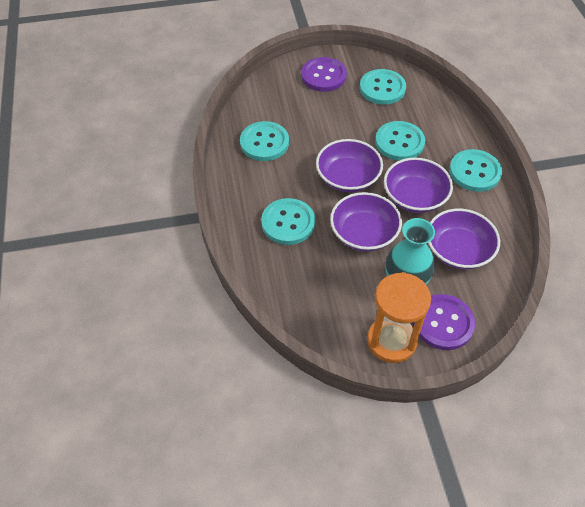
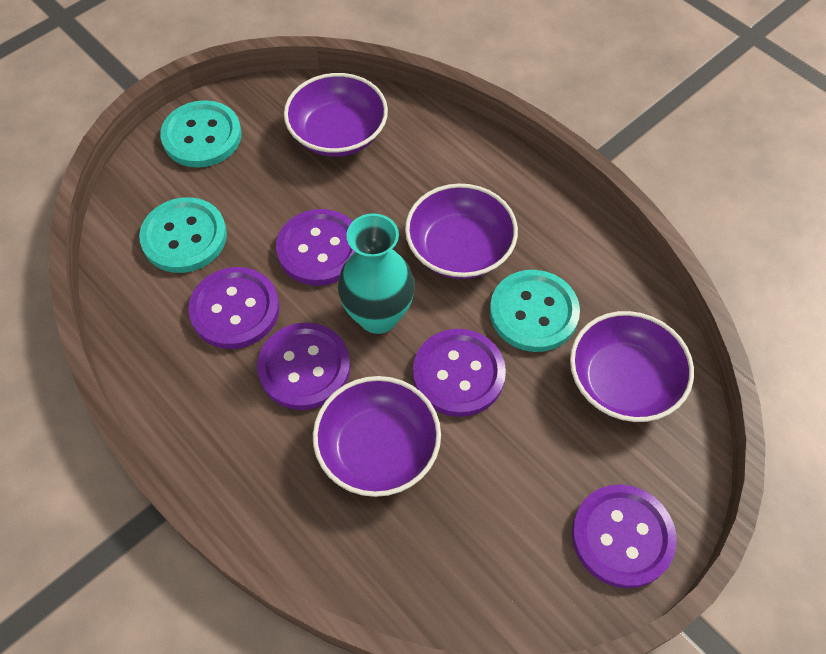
orange hourglass: 1 -> 0
purple button: 2 -> 5
turquoise button: 5 -> 3

